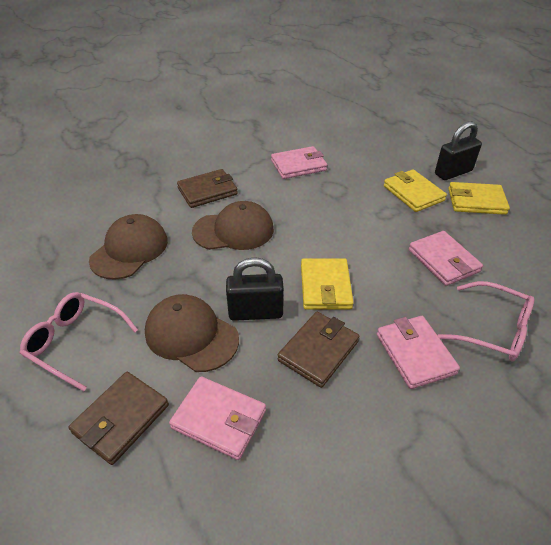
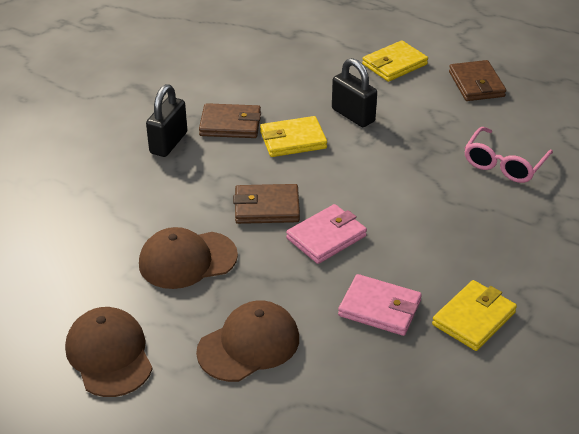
pink glasses: 2 -> 1
pink wallet: 4 -> 2

